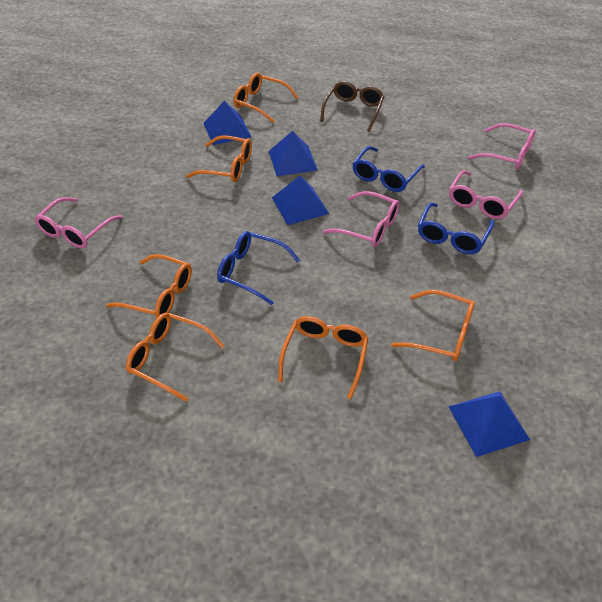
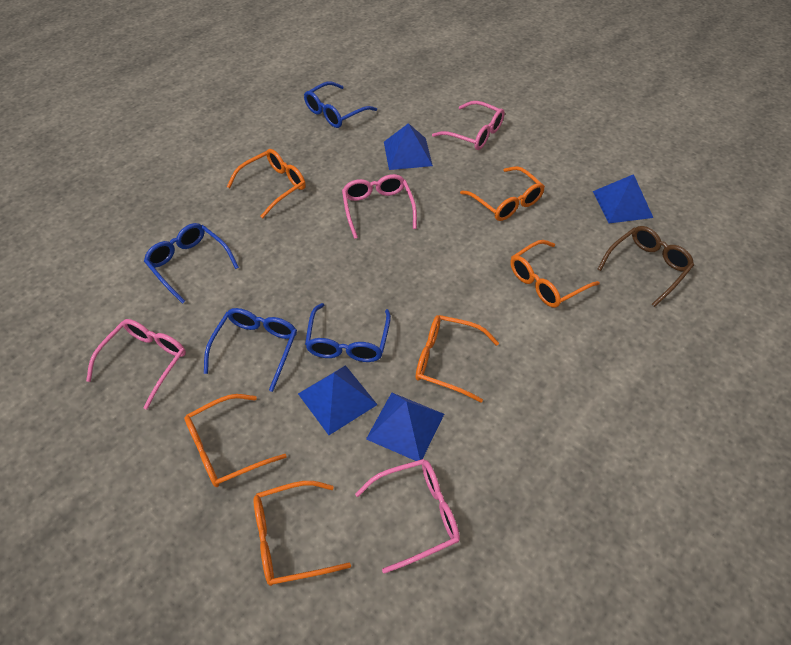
blue glasses: 3 -> 4

